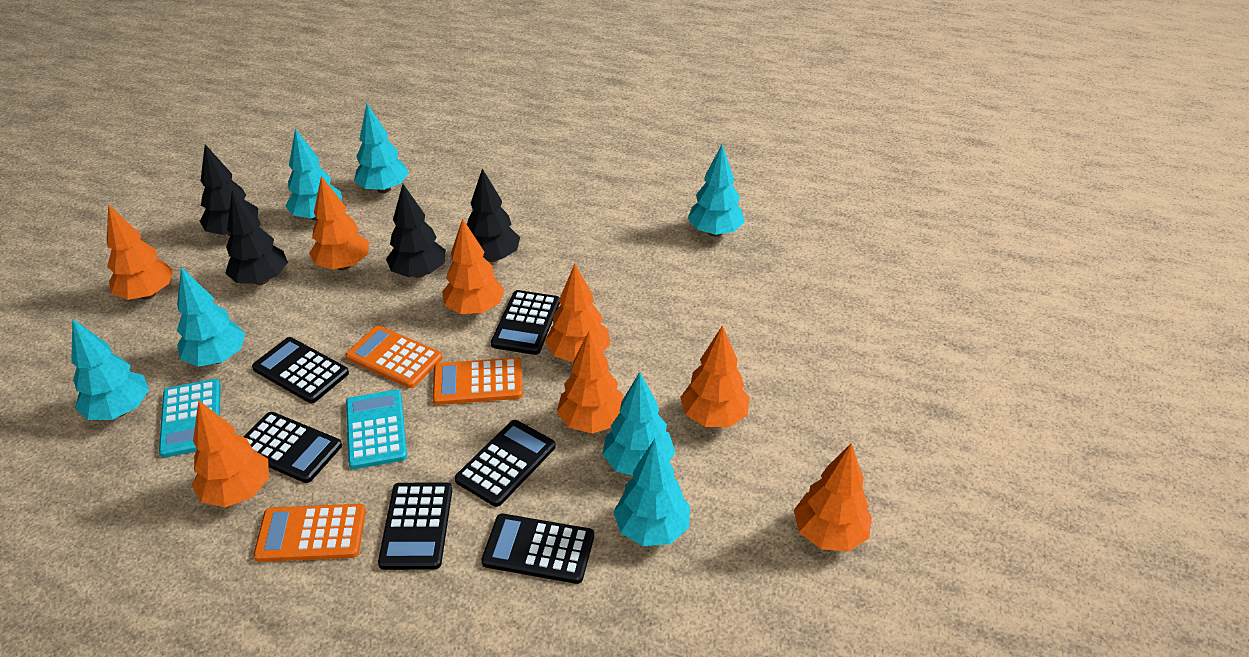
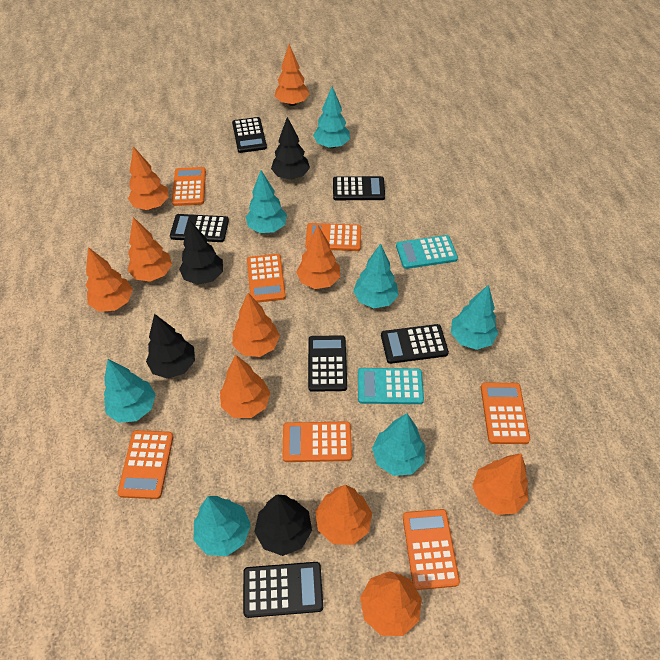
orange calculator: 3 -> 7
orange tree: 8 -> 10

